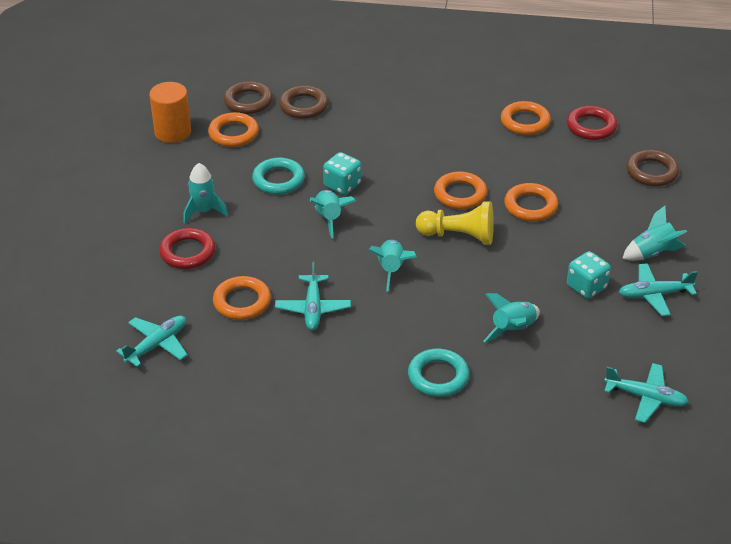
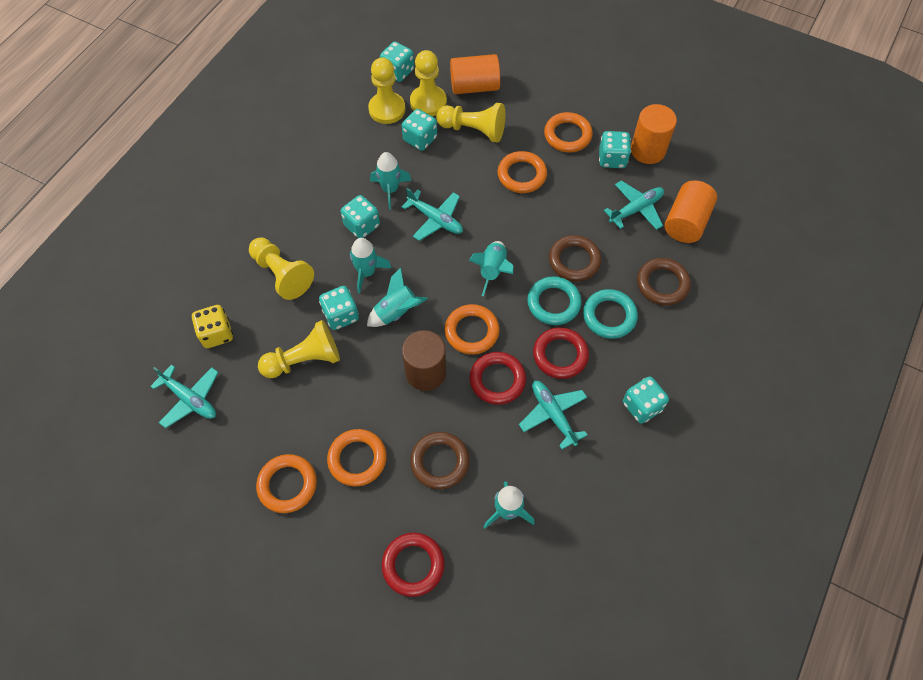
brown cylinder: 0 -> 1
orange cylinder: 1 -> 3
red ring: 2 -> 3
turquoise dice: 2 -> 6
yellow dice: 0 -> 1
yellow pawn: 1 -> 5

